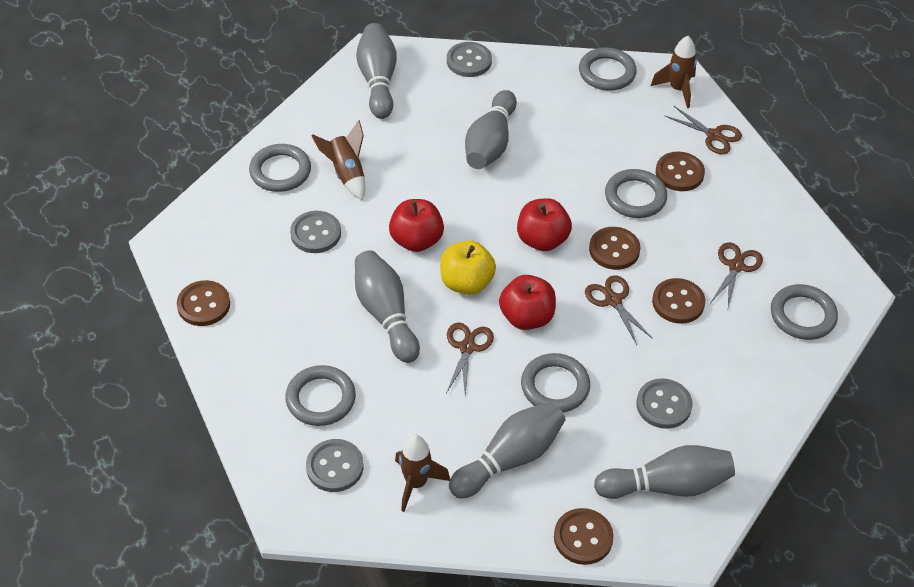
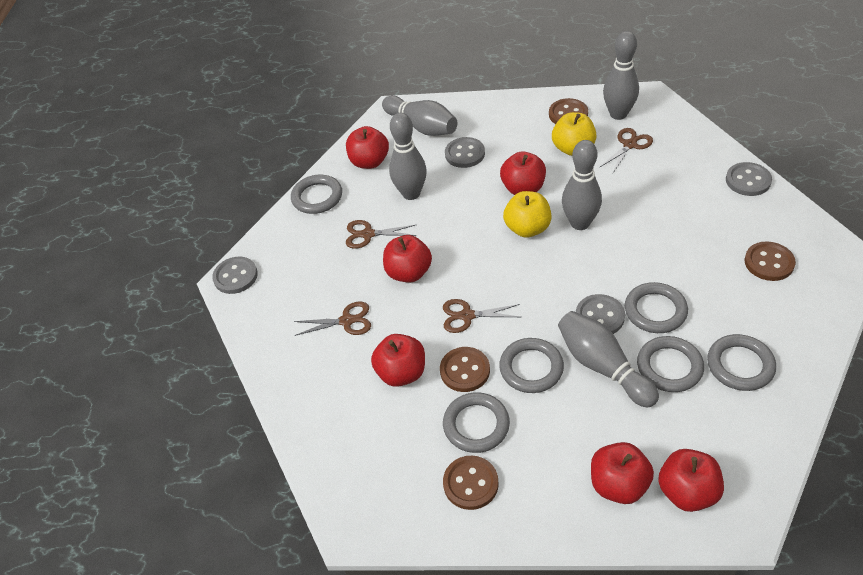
brown button: 5 -> 4
brown rocket: 3 -> 0
red apple: 3 -> 6
yellow apple: 1 -> 2

